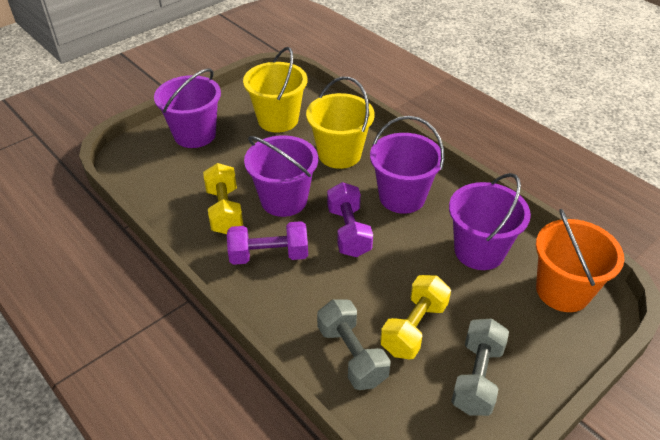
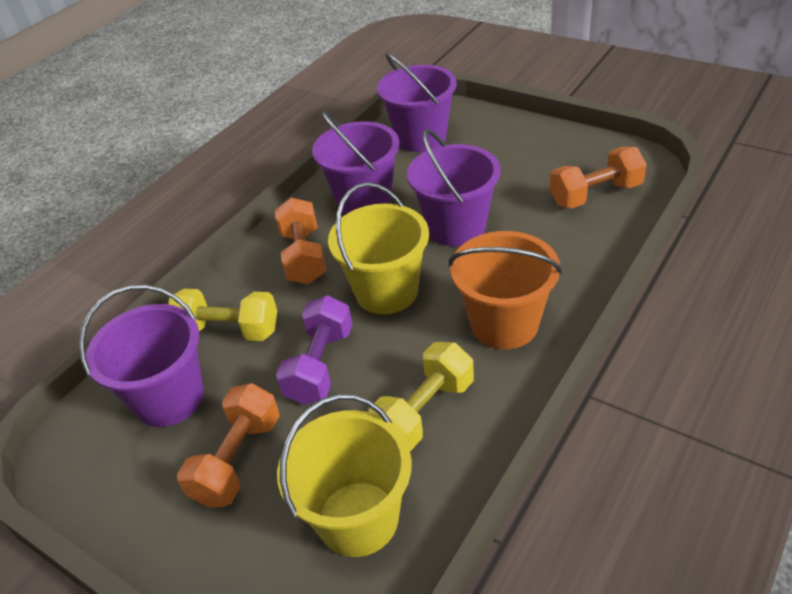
grey dumbbell: 2 -> 0
orange dumbbell: 0 -> 3
purple dumbbell: 2 -> 1

